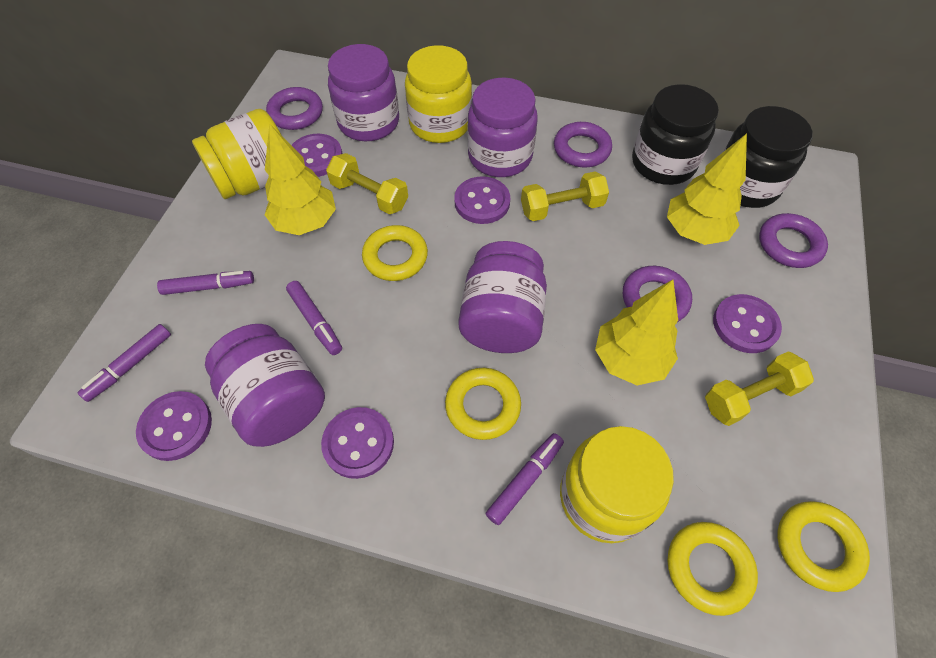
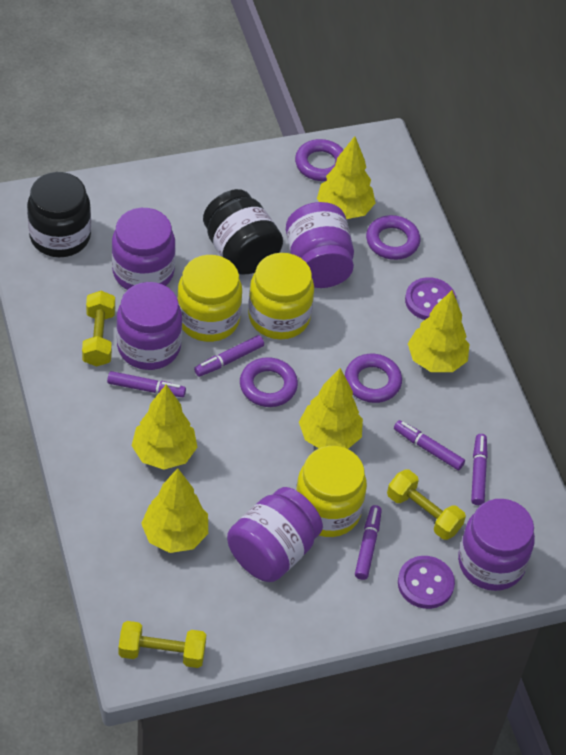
purple button: 5 -> 2
purple jar: 4 -> 5
purple marker: 4 -> 5
yellow ring: 4 -> 0
yellow tree: 3 -> 5

